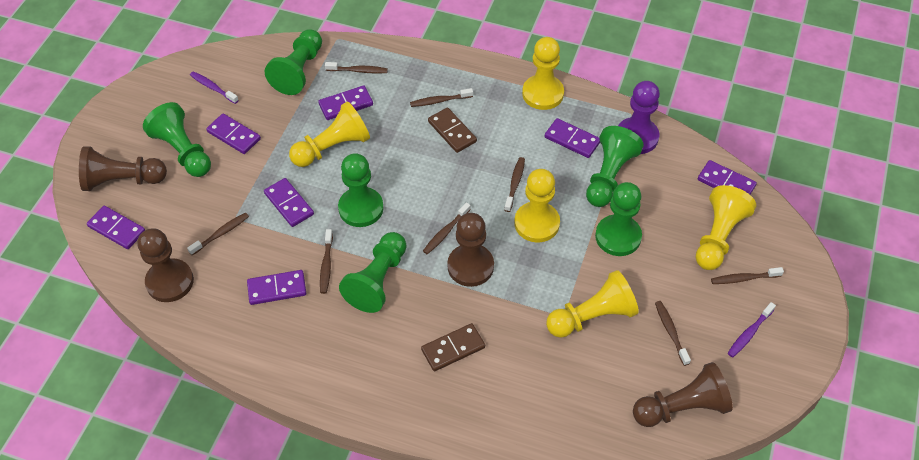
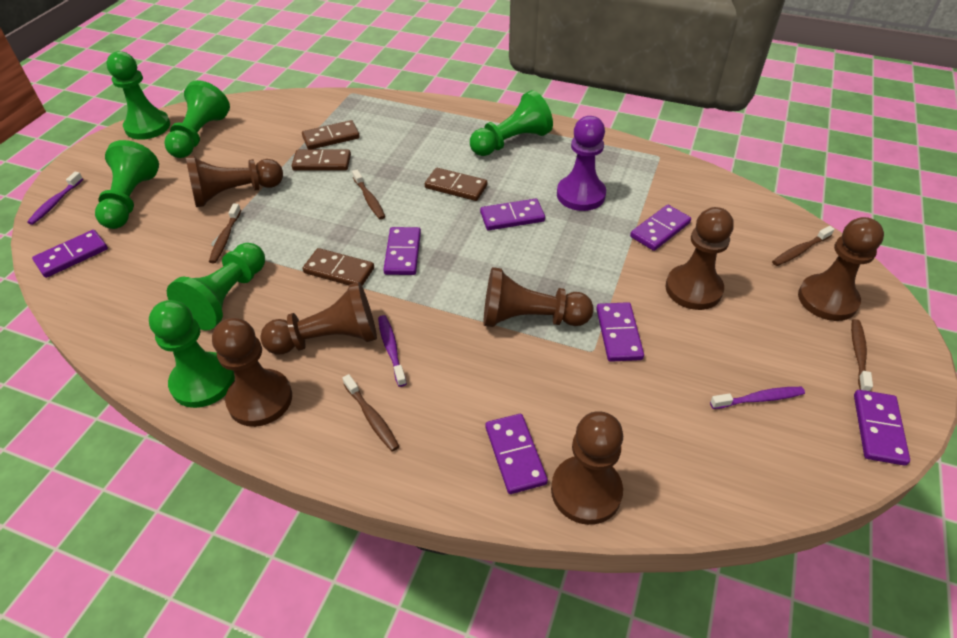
brown domino: 2 -> 4
brown pawn: 4 -> 7
brown toothbrush: 8 -> 5
purple toothbrush: 2 -> 3
yellow pawn: 5 -> 0

